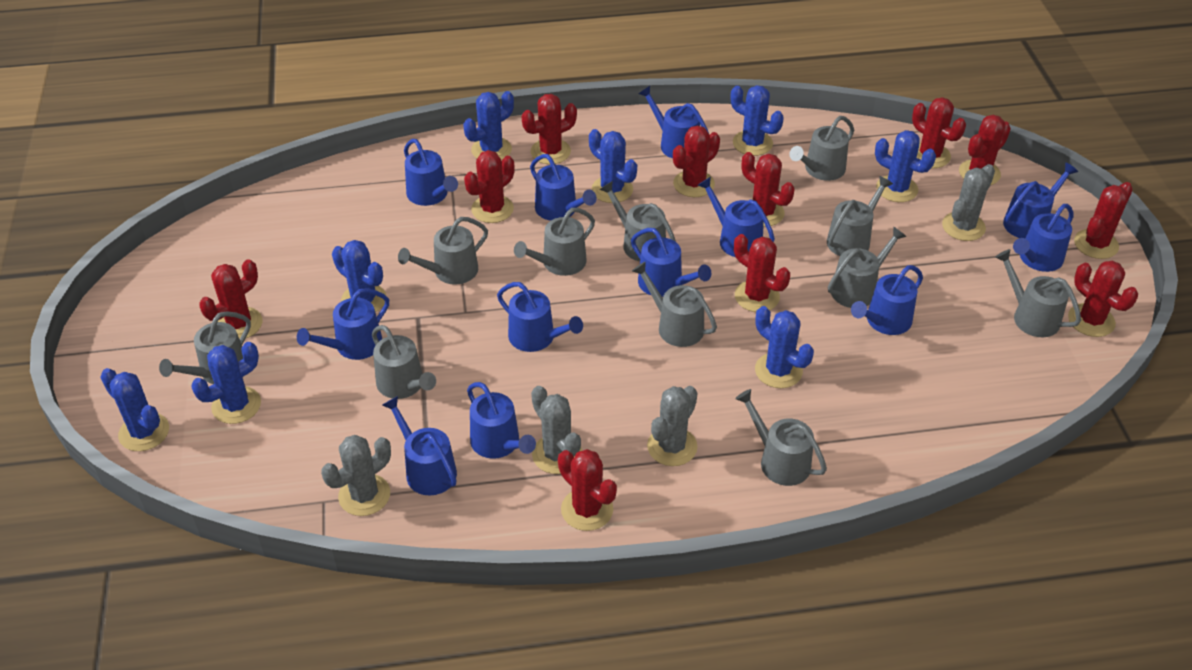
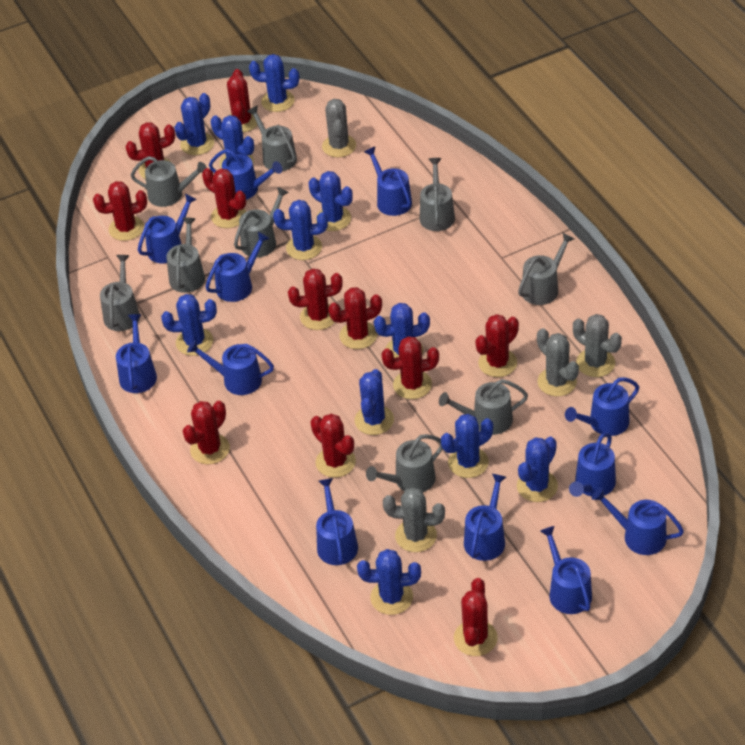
blue cactus: 8 -> 11
grey watering can: 11 -> 9

